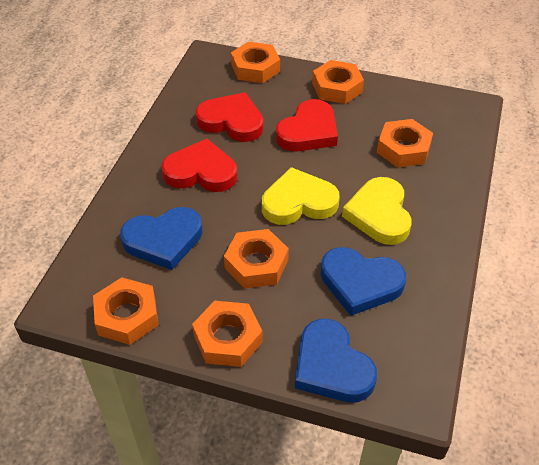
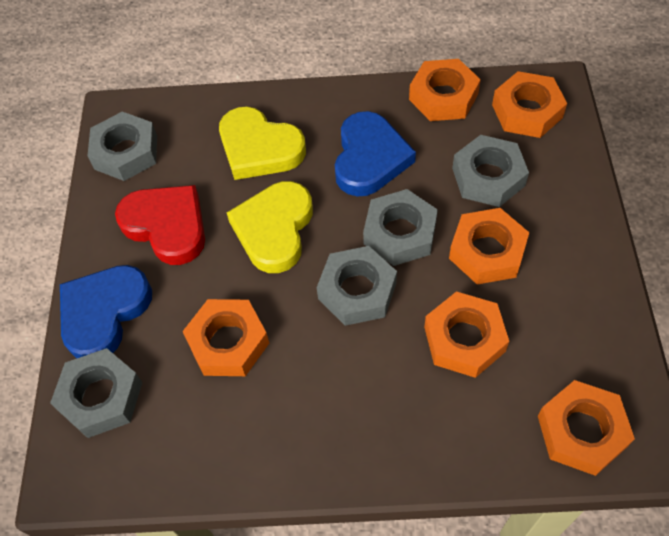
blue heart: 3 -> 2
grey nut: 0 -> 5
red heart: 3 -> 1

